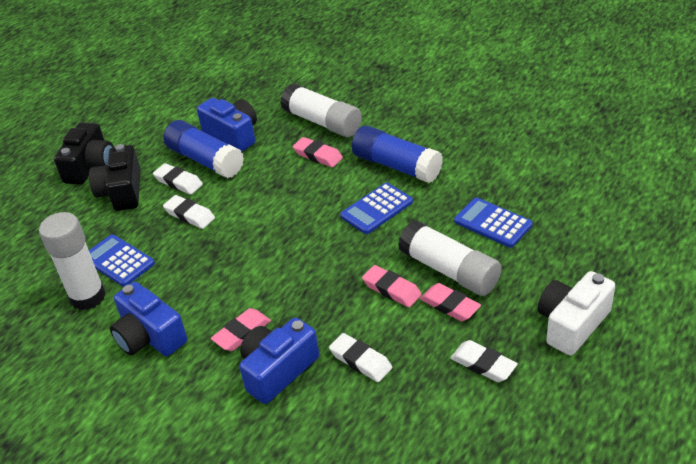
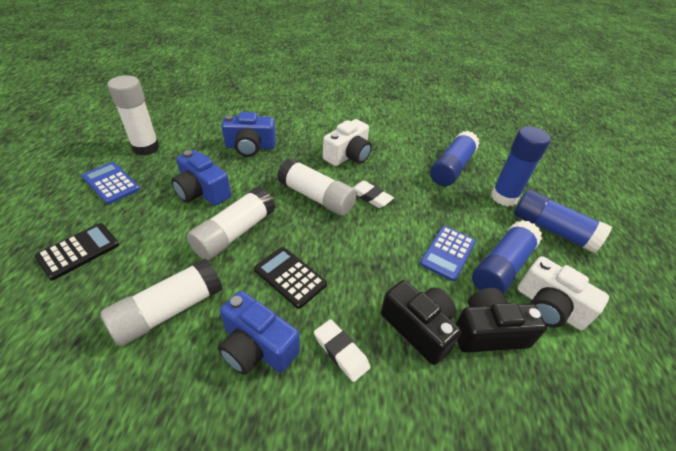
black calculator: 0 -> 2
blue calculator: 3 -> 2
blue glue stick: 2 -> 4
pink eraser: 4 -> 0
white camera: 1 -> 2
white eraser: 4 -> 2
white glue stick: 3 -> 4

